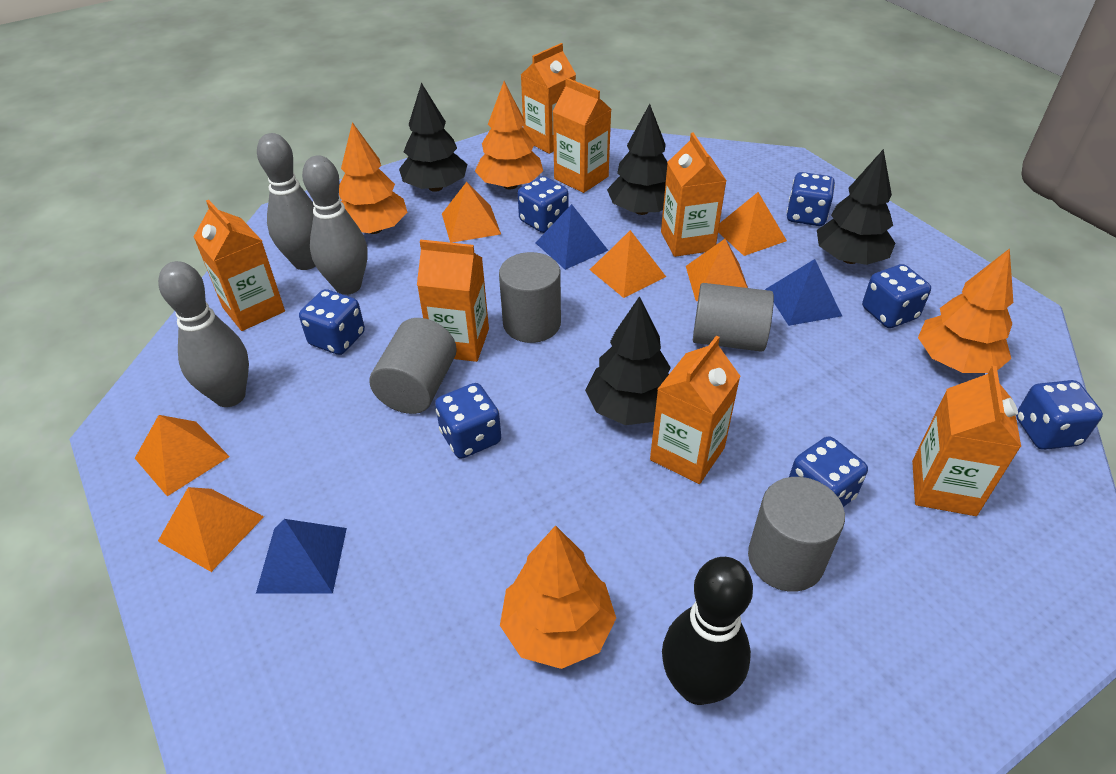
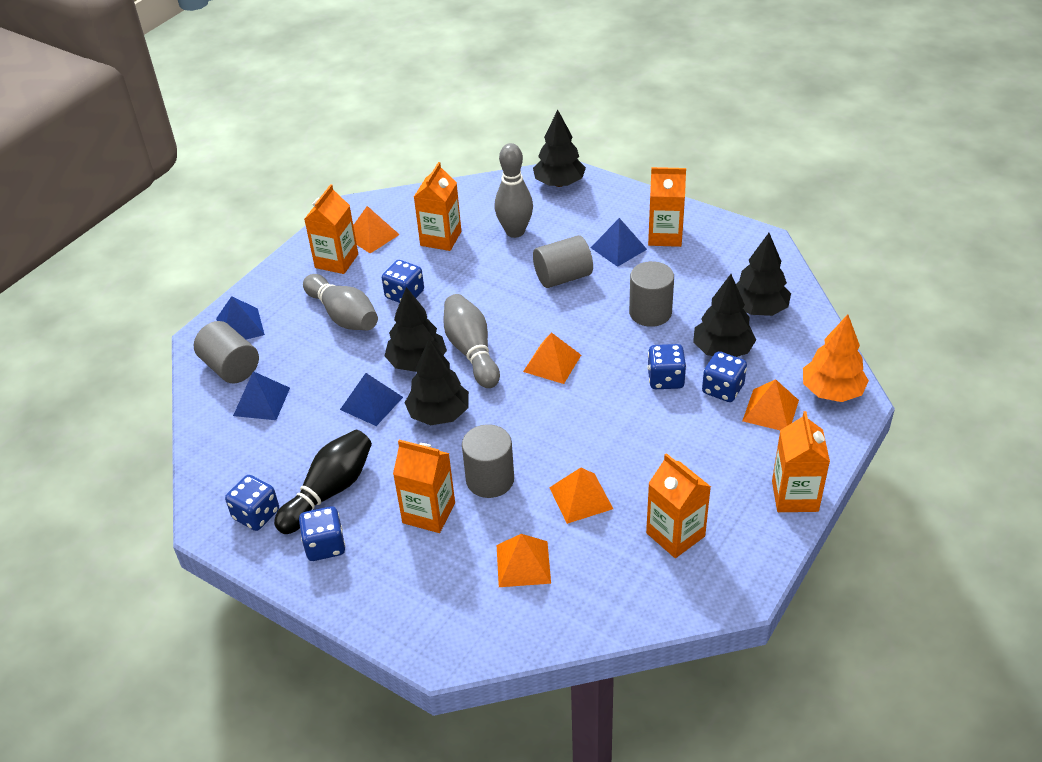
black tree: 4 -> 5
blue dice: 7 -> 5
blue pyramid: 3 -> 4
orange carton: 7 -> 6
orange pyramid: 6 -> 5
orange tree: 4 -> 1

